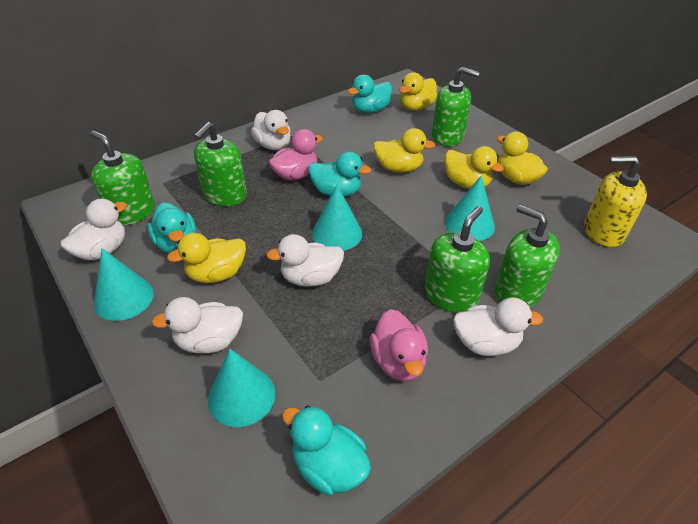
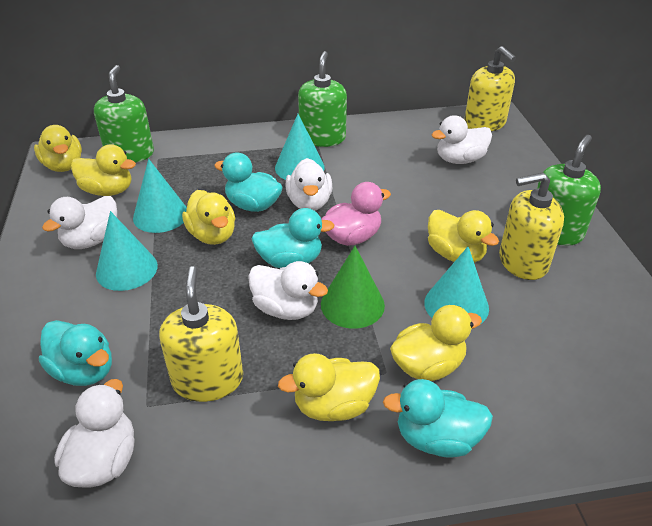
green cone: 0 -> 1
green soap dispenser: 5 -> 3
pink duck: 2 -> 1
yellow duck: 5 -> 6
yellow soap dispenser: 1 -> 3

